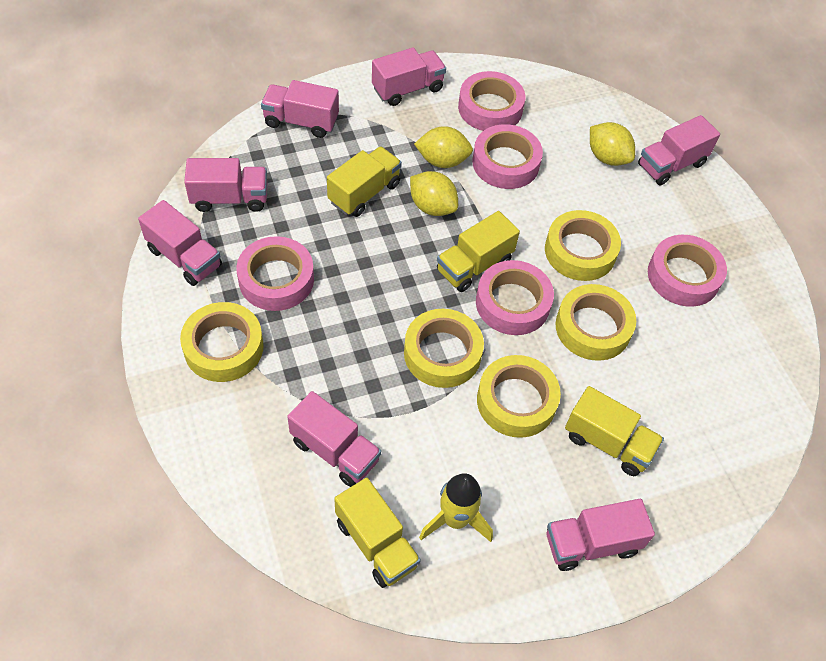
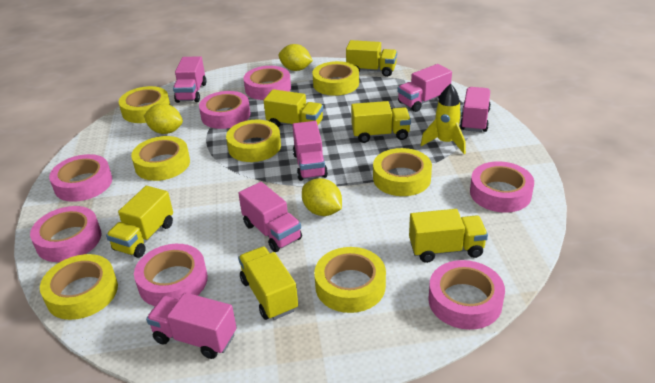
pink tape: 5 -> 7
pink truck: 7 -> 6
yellow tape: 5 -> 7
yellow truck: 4 -> 6

